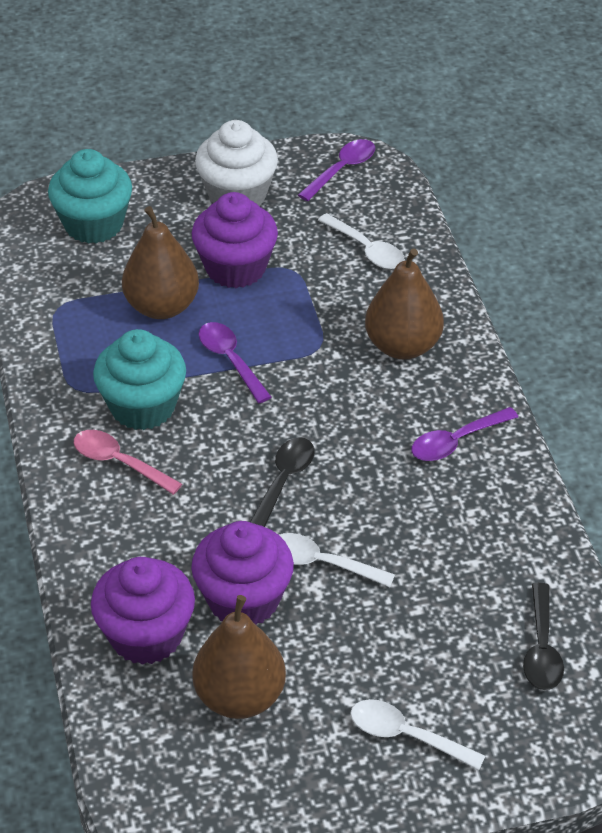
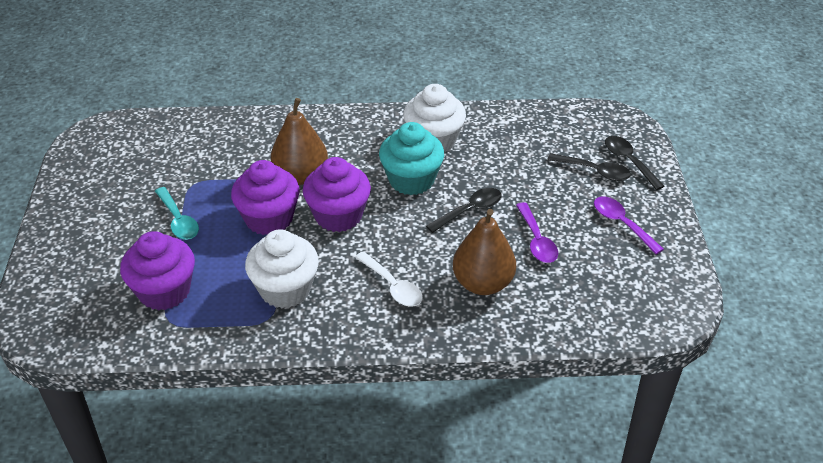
black spoon: 2 -> 3
brown pear: 3 -> 2
pink spoon: 1 -> 0
purple spoon: 3 -> 2
turquoise cupcake: 2 -> 1
turquoise spoon: 0 -> 1
white cupcake: 1 -> 2
white spoon: 3 -> 1

